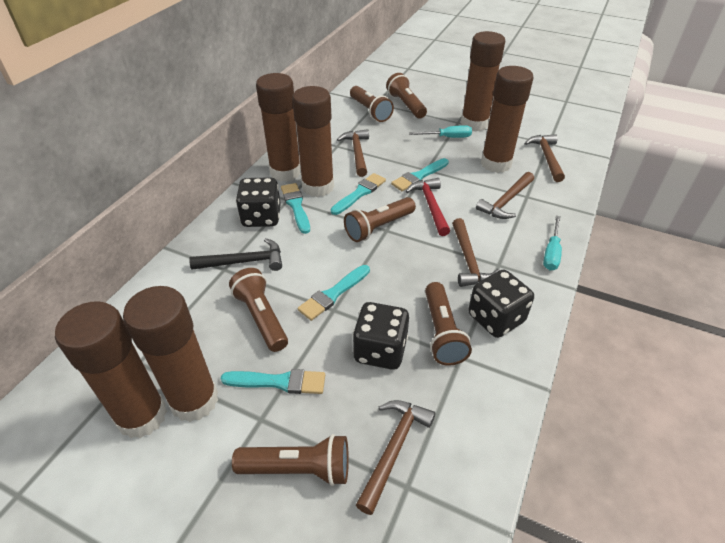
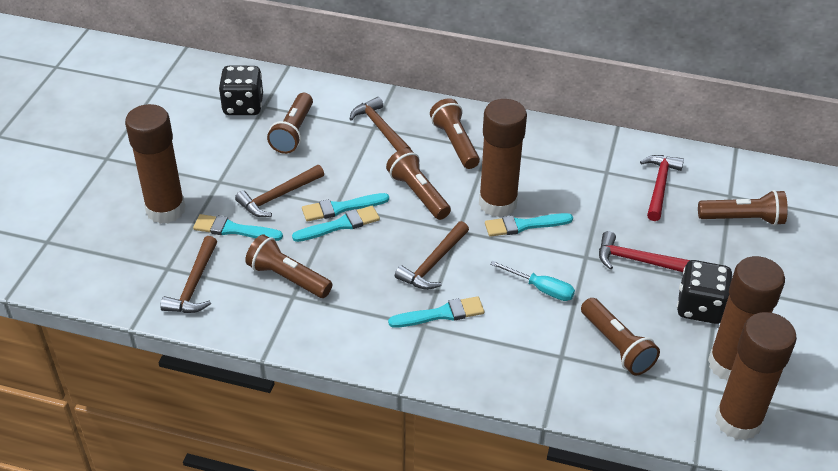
black dice: 3 -> 2
black hammer: 1 -> 0
brown glue stick: 6 -> 4
brown hammer: 5 -> 4
red hammer: 1 -> 2
turquoise screwdriver: 2 -> 1

